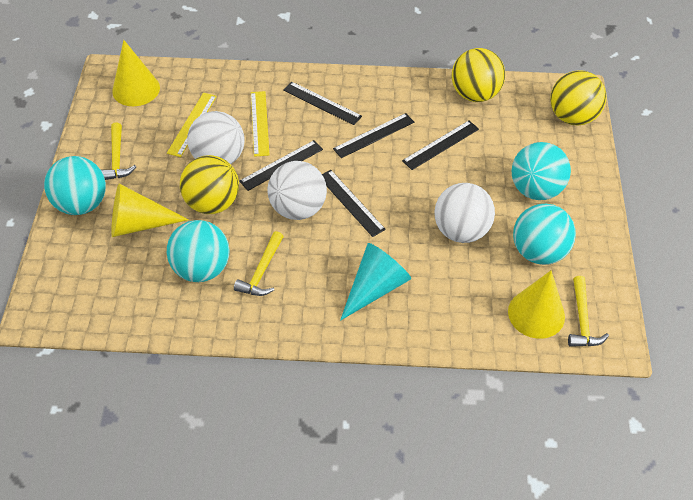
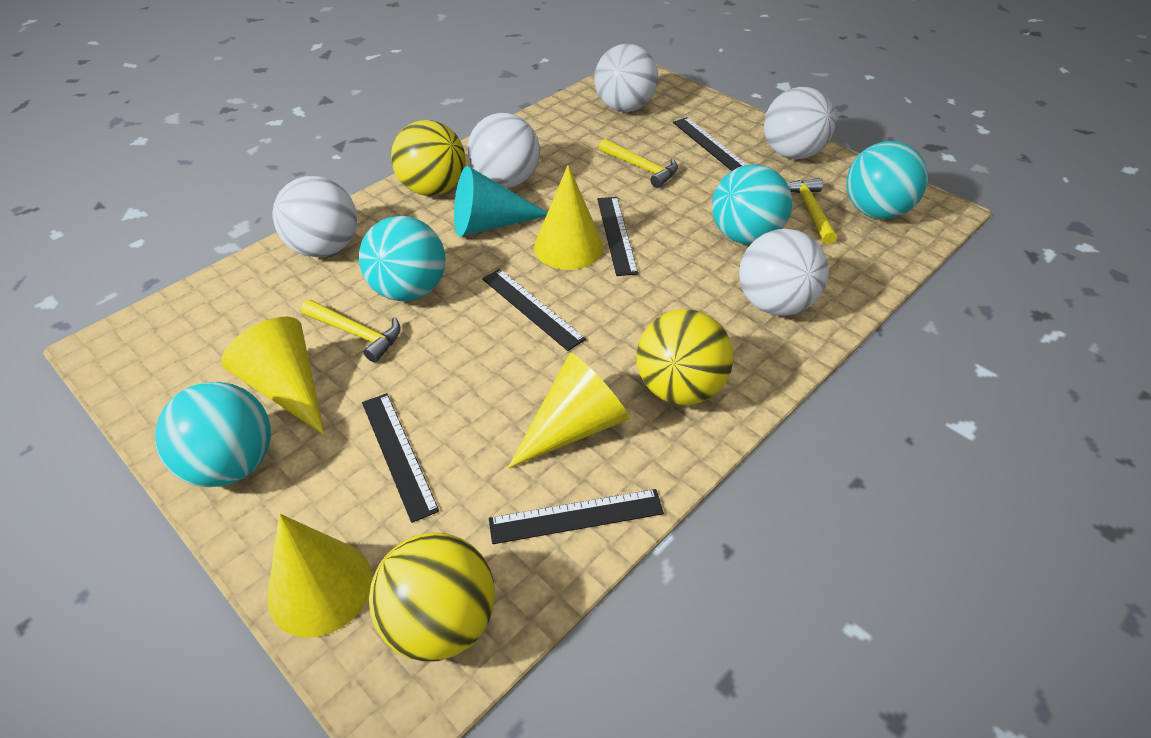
white ball: 3 -> 5
yellow cone: 3 -> 4
yellow ruler: 2 -> 0

